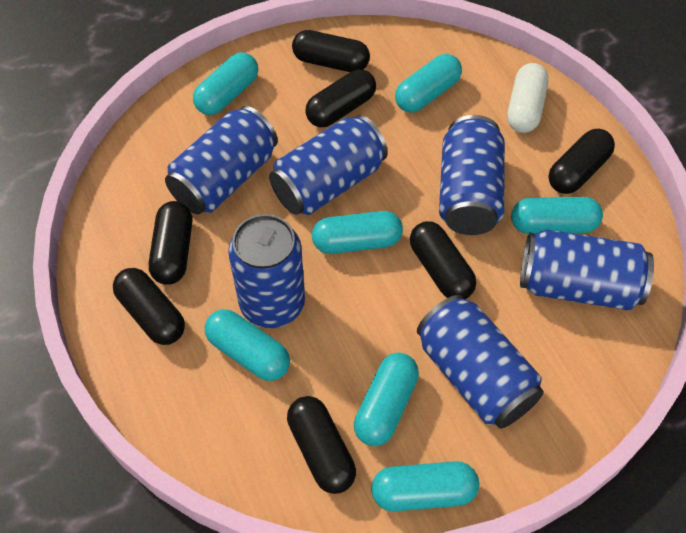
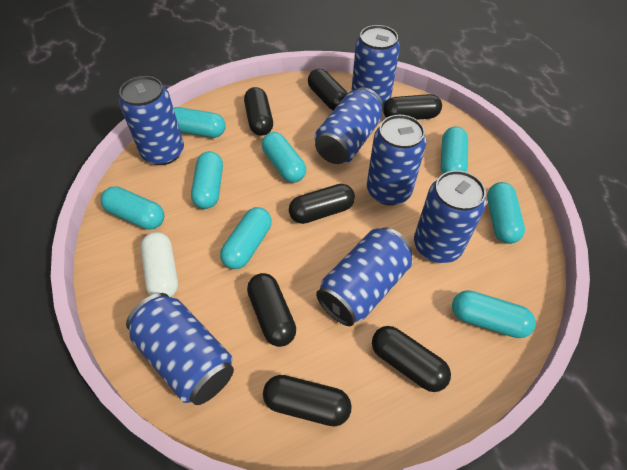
blue can: 6 -> 7
turquoise capsule: 7 -> 8

